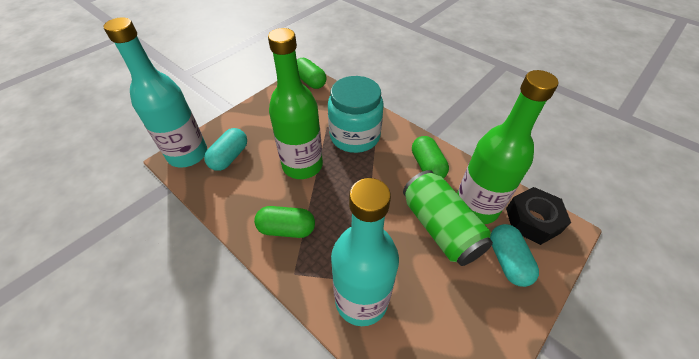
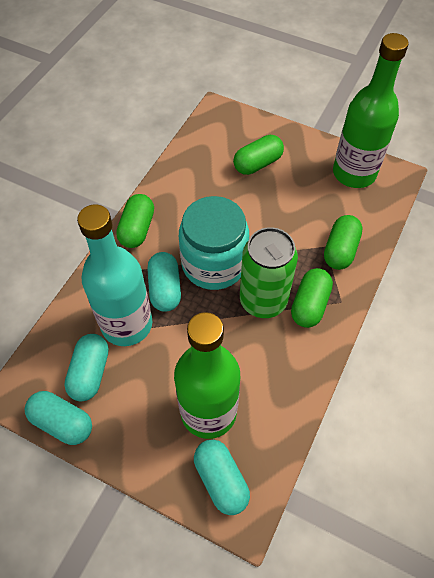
black nut: 1 -> 0
green capsule: 3 -> 4
turquoise bottle: 2 -> 1
turquoise capsule: 2 -> 4

